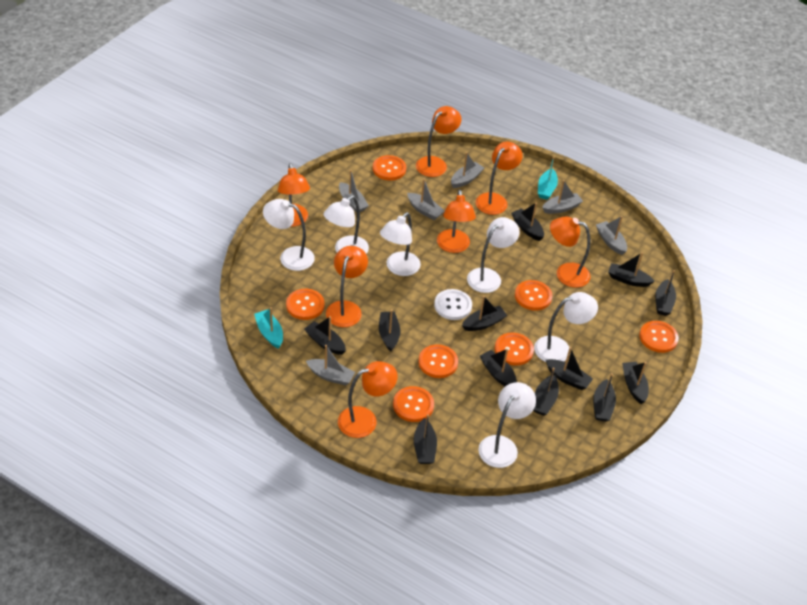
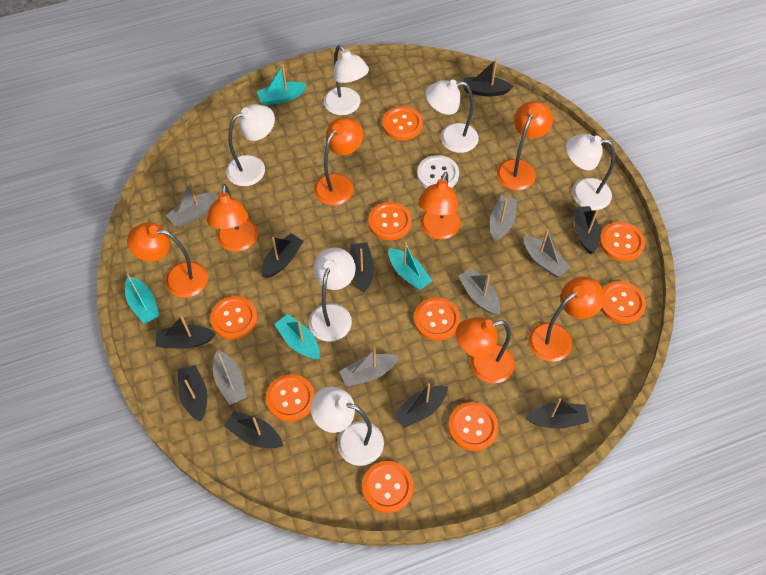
black boat: 12 -> 9
orange button: 7 -> 9
turquoise boat: 2 -> 4

